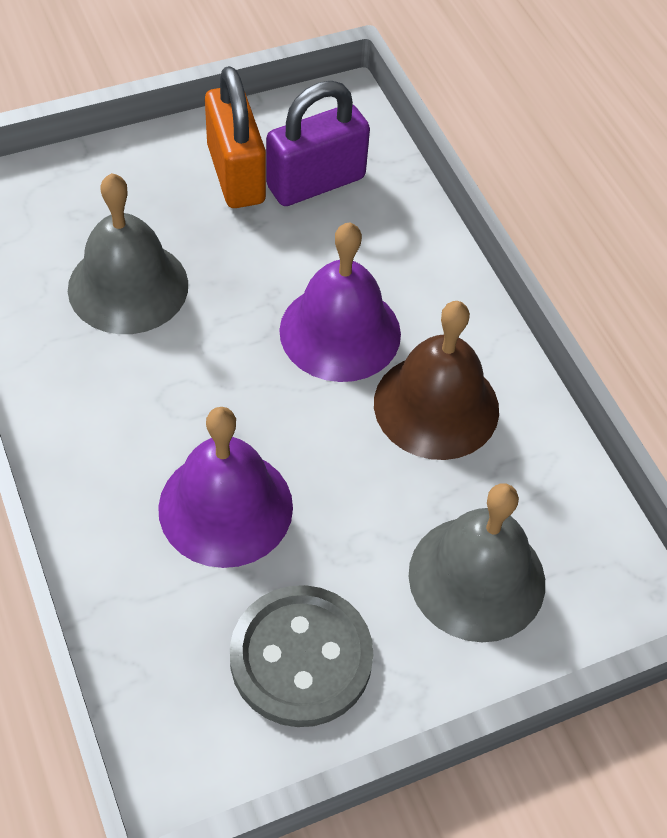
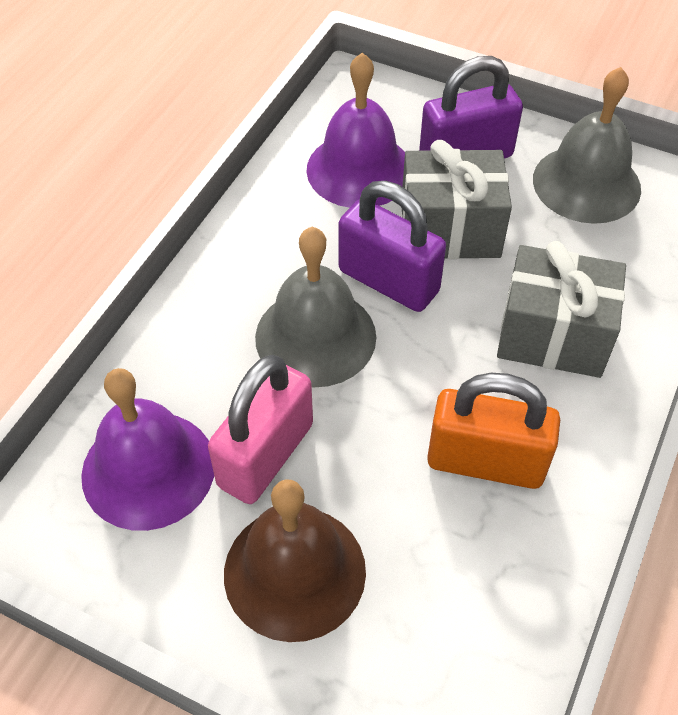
grey button: 1 -> 0
grey gift: 0 -> 2
pink padlock: 0 -> 1
purple padlock: 1 -> 2

